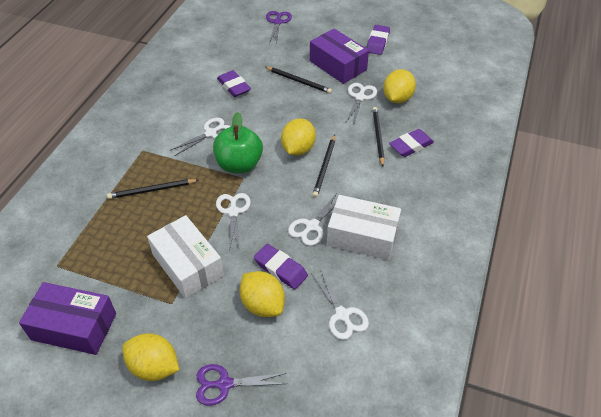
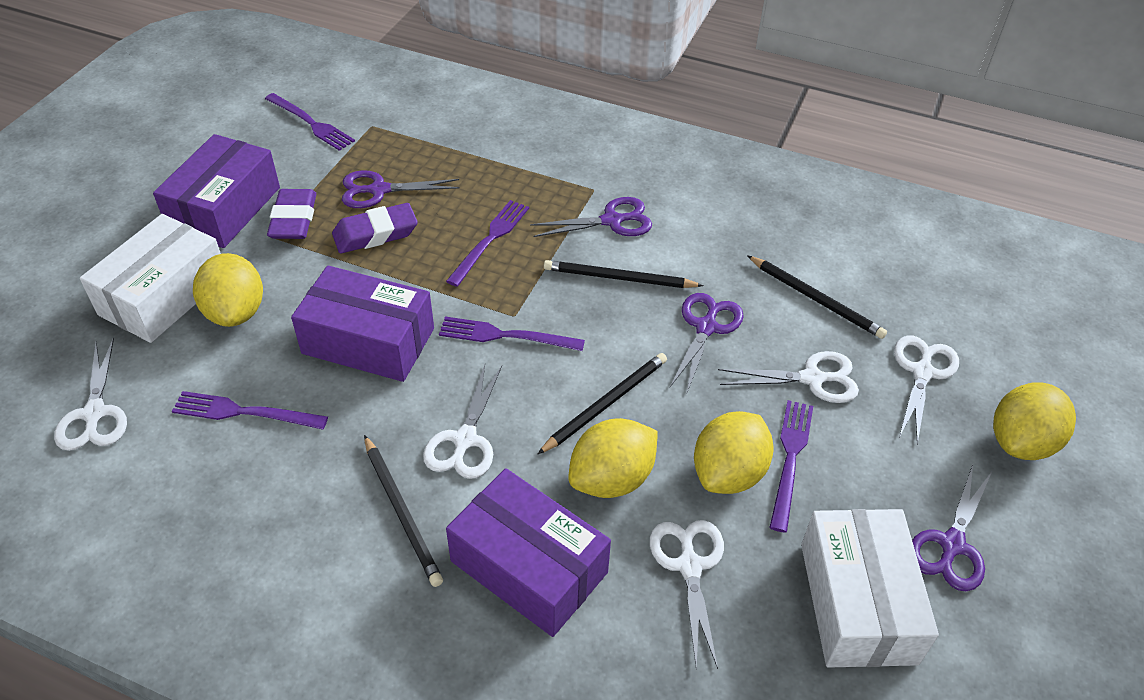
green apple: 1 -> 0
purple box: 2 -> 3
purple eraser: 4 -> 2
purple fork: 0 -> 5
purple scissors: 2 -> 4

